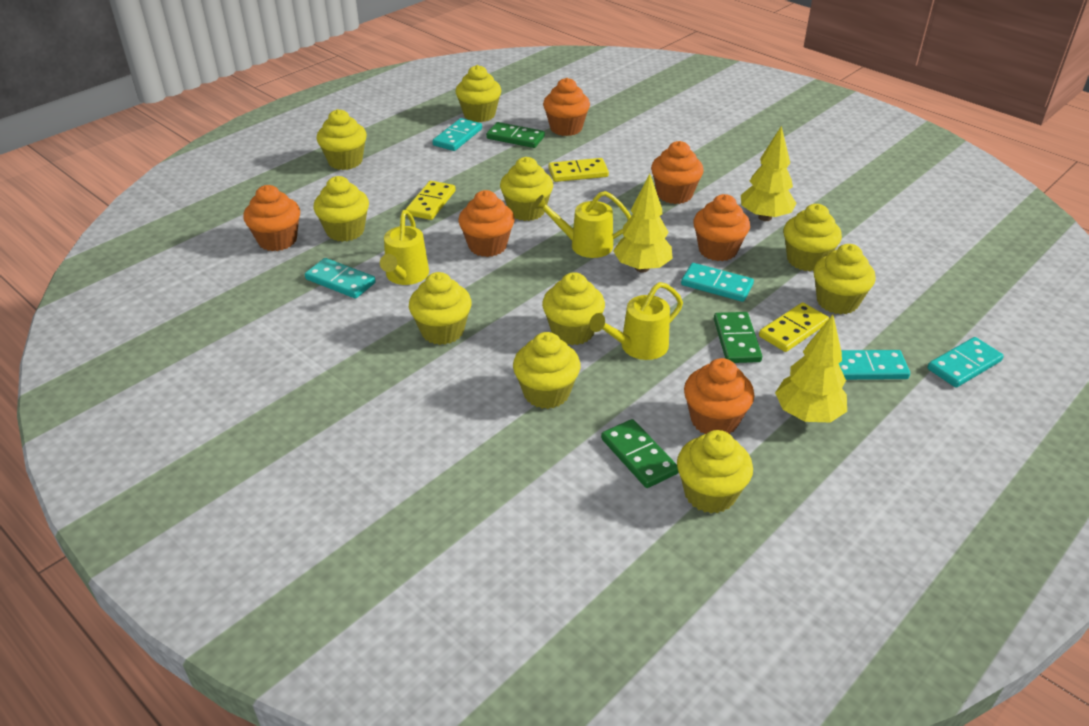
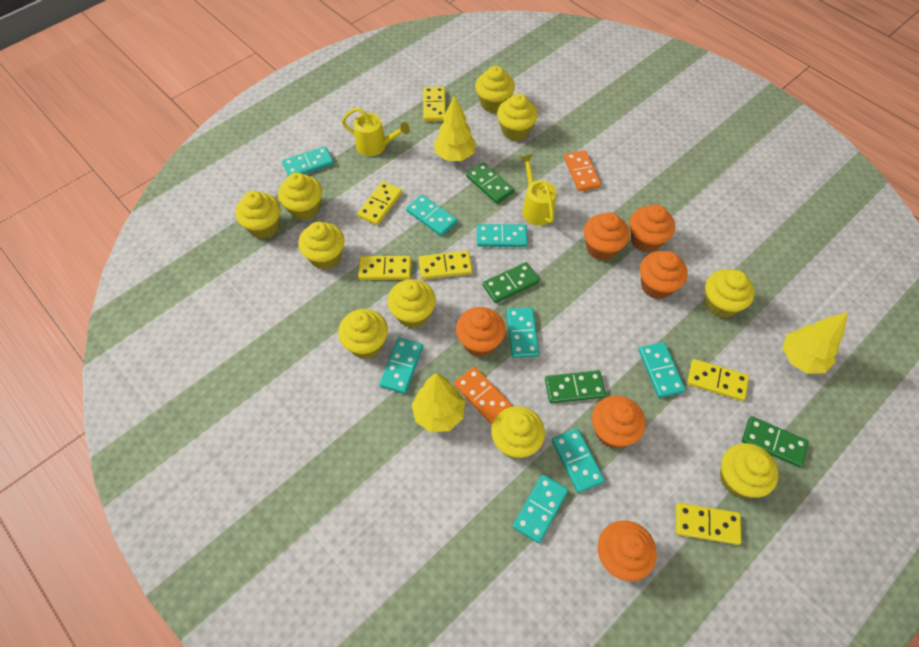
green domino: 3 -> 4
orange domino: 0 -> 2
turquoise domino: 5 -> 8
yellow domino: 3 -> 6
yellow watering can: 3 -> 2

